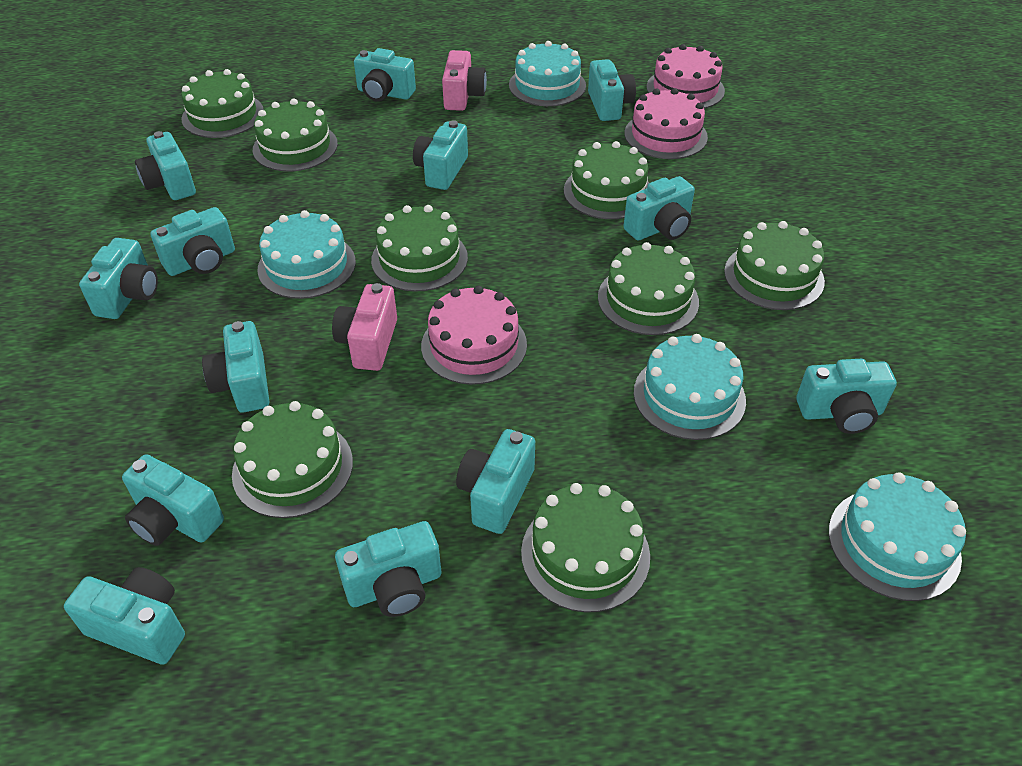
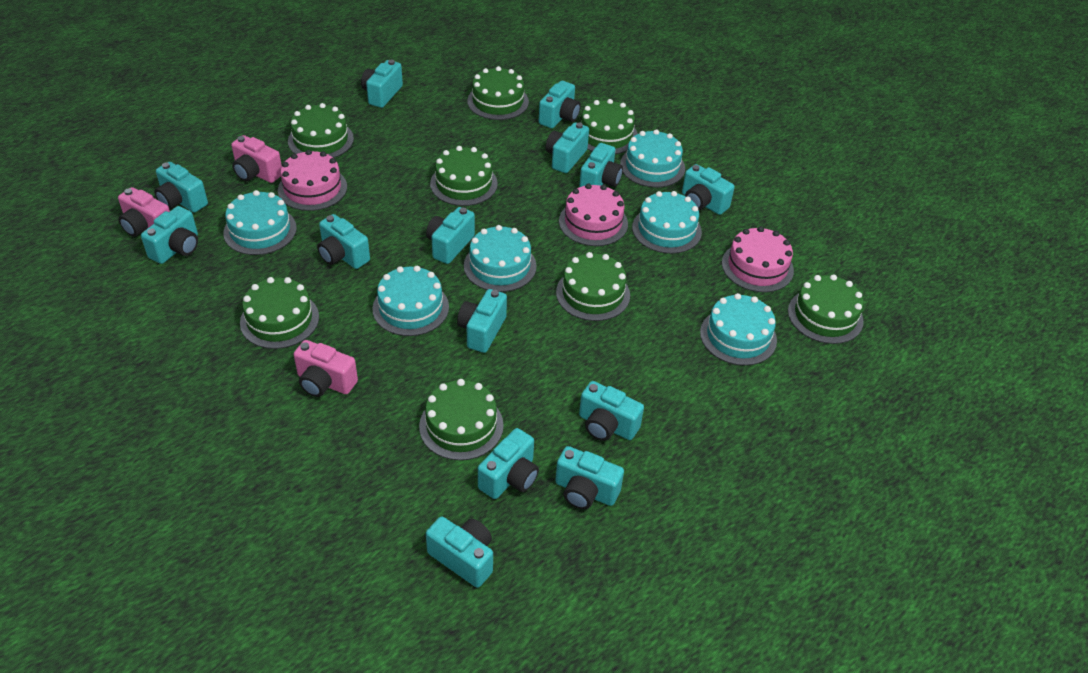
pink camera: 2 -> 3
turquoise cake: 4 -> 6
turquoise camera: 13 -> 14

